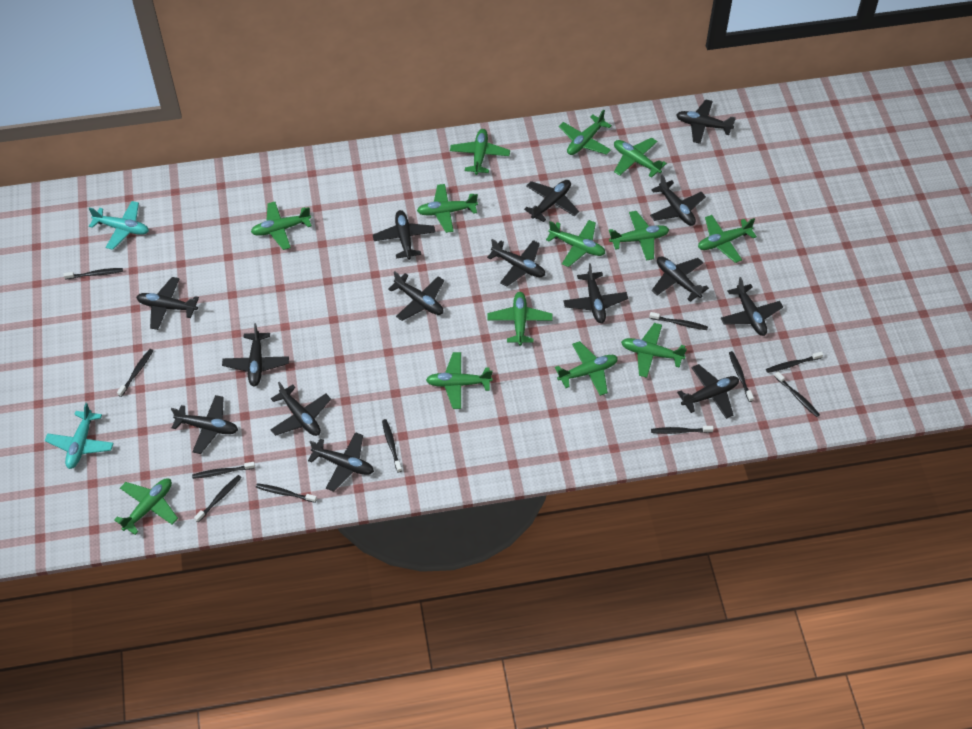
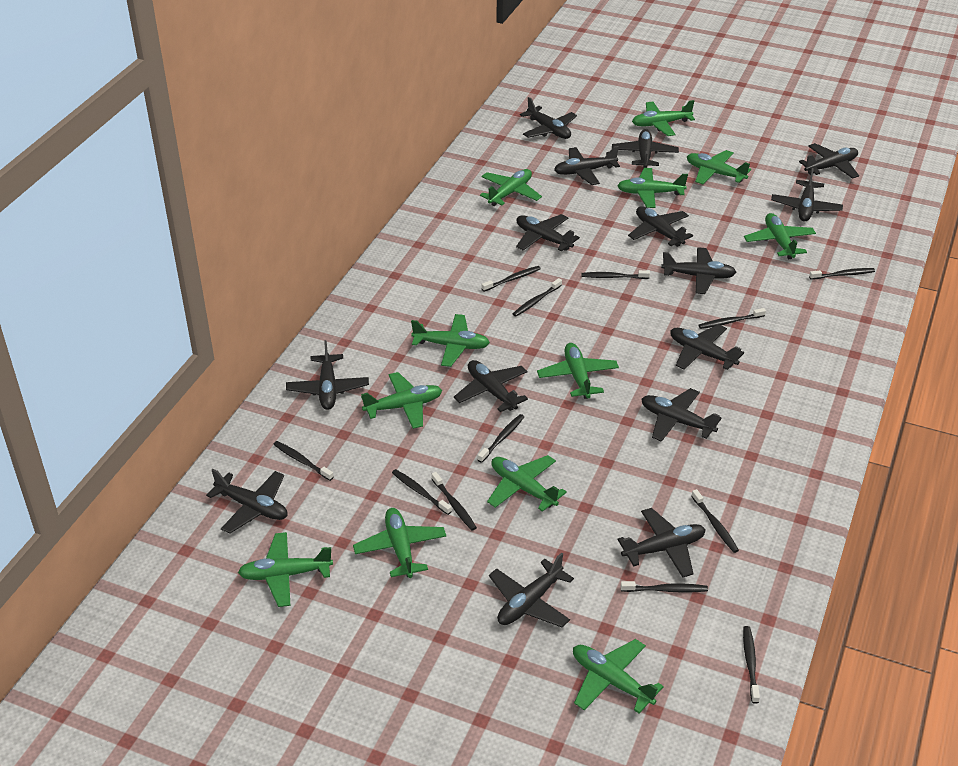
black toothbrush: 11 -> 12
green plane: 13 -> 12
turquoise plane: 2 -> 0

